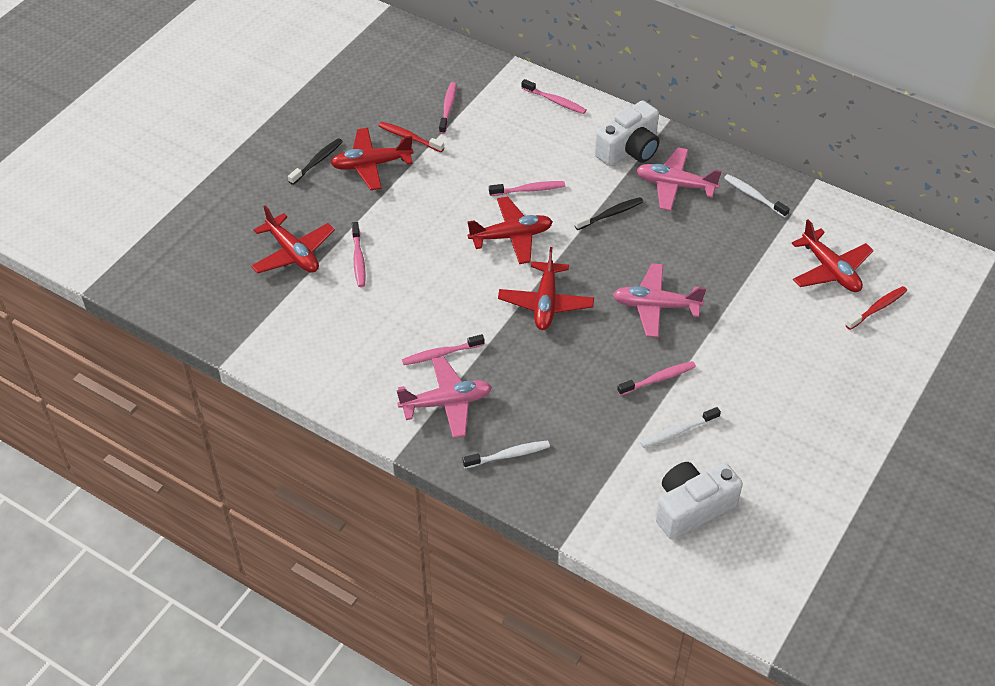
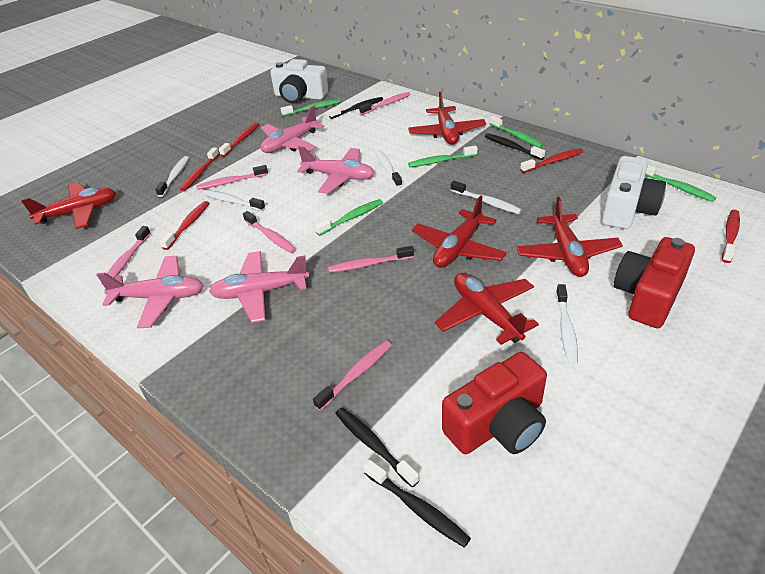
black toothbrush: 2 -> 4
green toothbrush: 0 -> 5
pink plane: 3 -> 4
red camera: 0 -> 2
red toothbrush: 2 -> 5
white toothbrush: 3 -> 5

